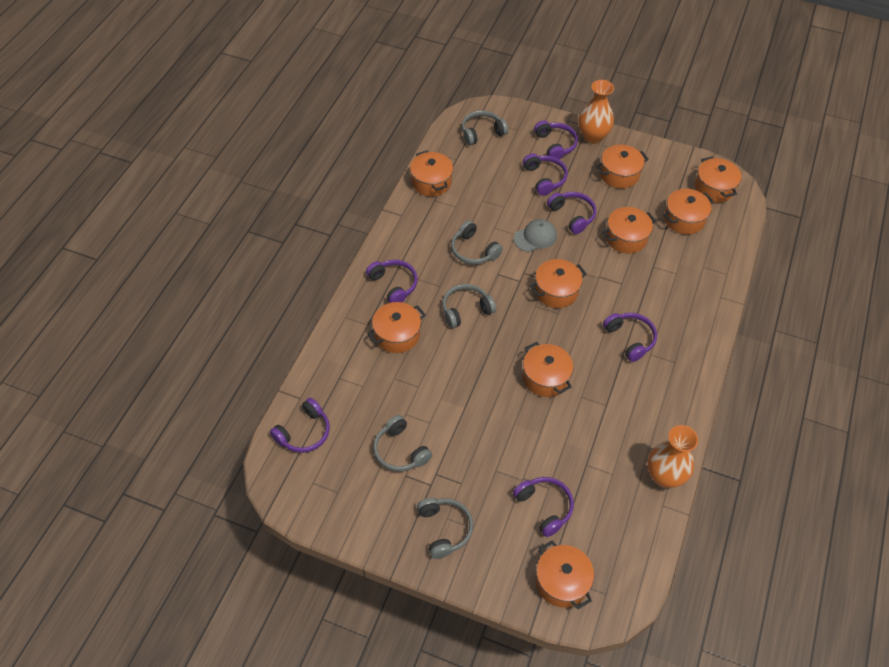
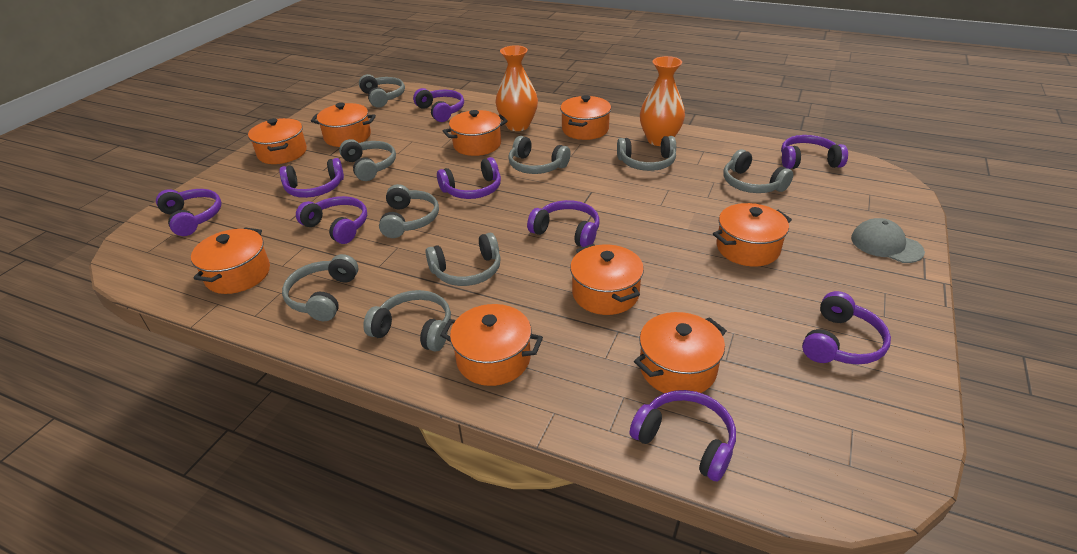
grey headphones: 5 -> 9
purple headphones: 7 -> 9

